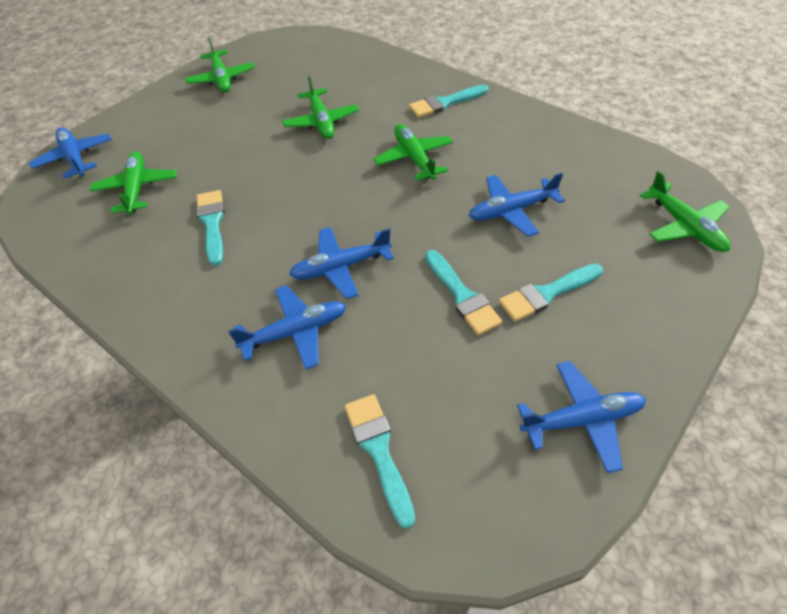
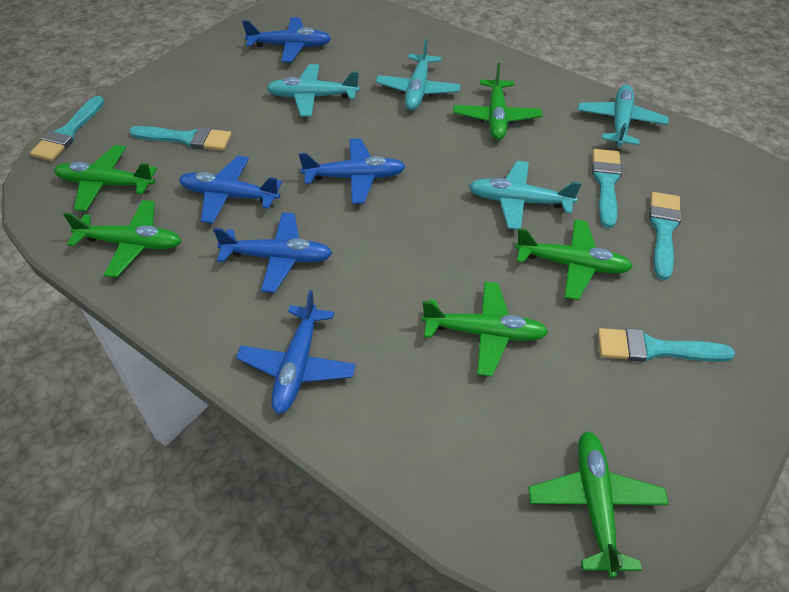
green plane: 5 -> 6
turquoise plane: 0 -> 4

